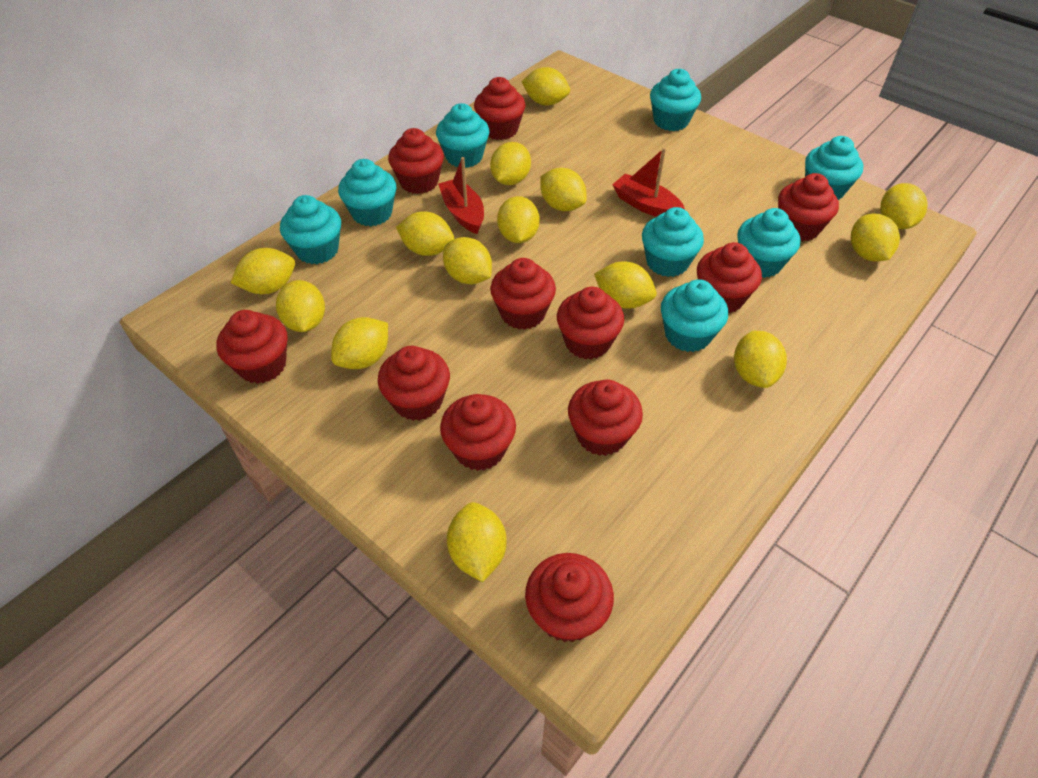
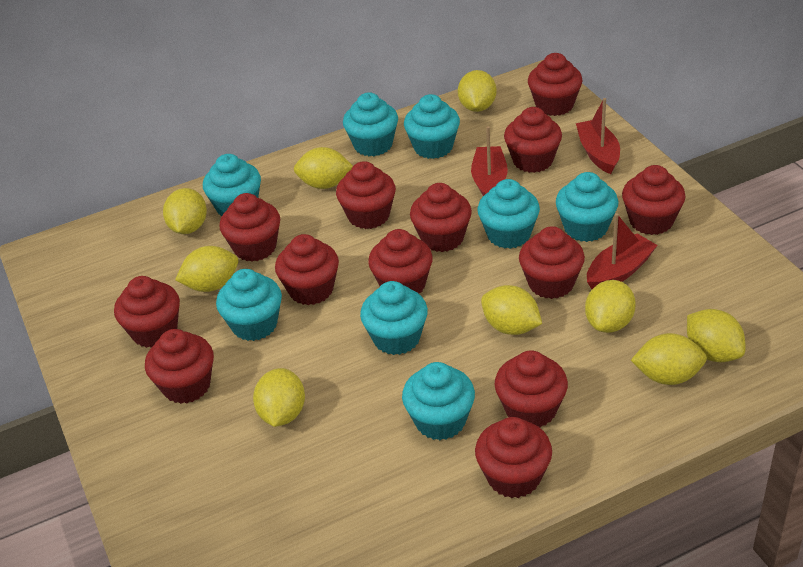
red boat: 2 -> 3
red cupcake: 11 -> 13
yellow lemon: 14 -> 9

